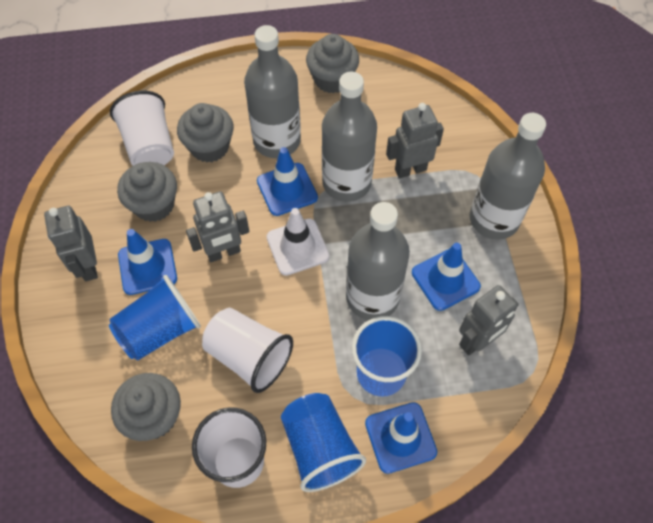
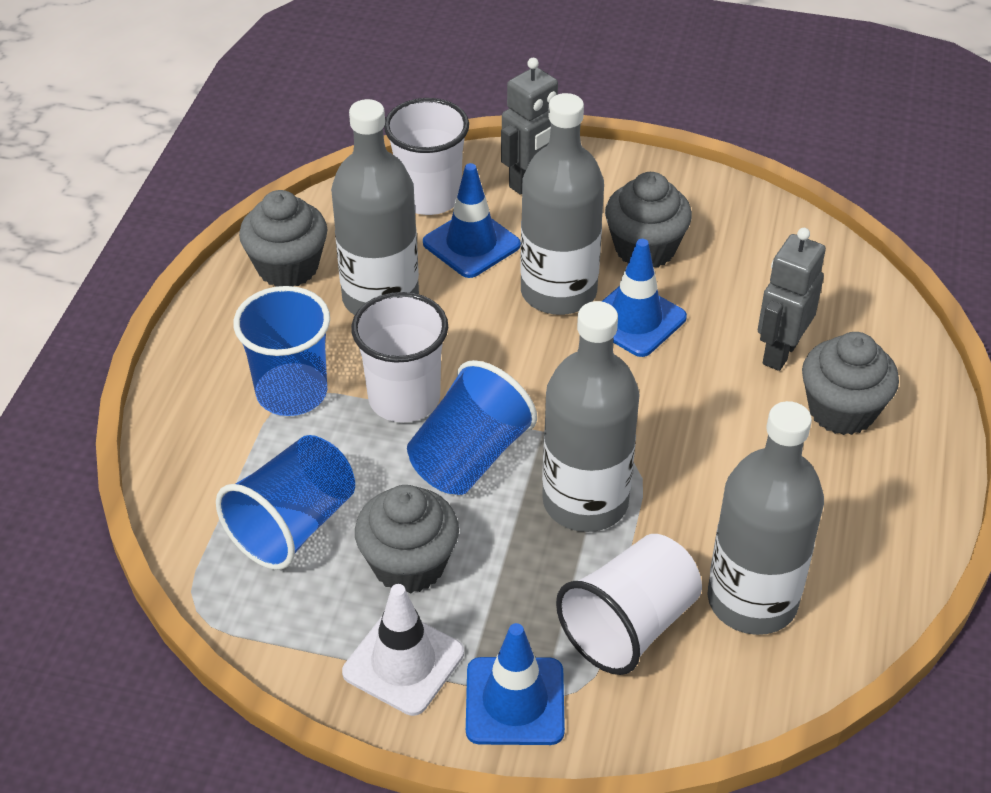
blue traffic cone: 4 -> 3
grey robot: 4 -> 2

